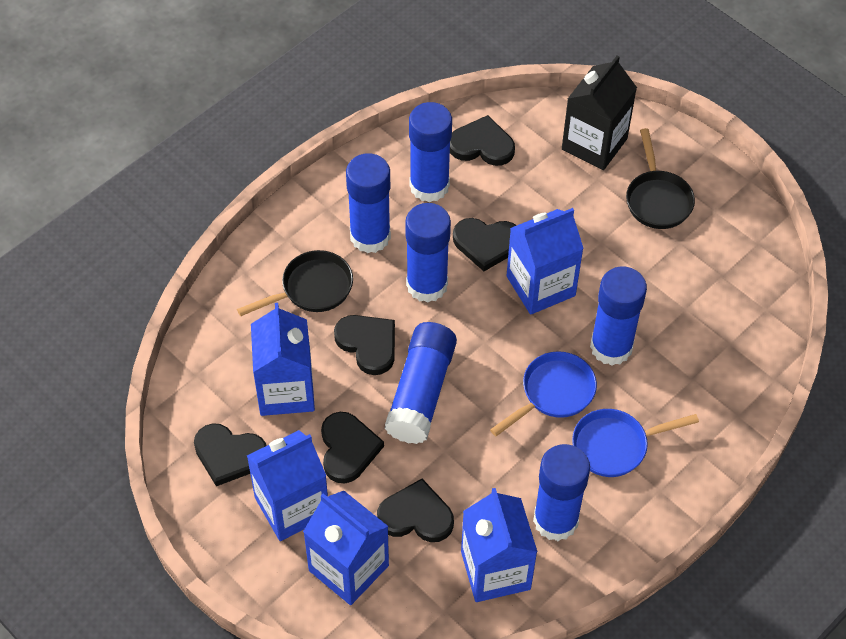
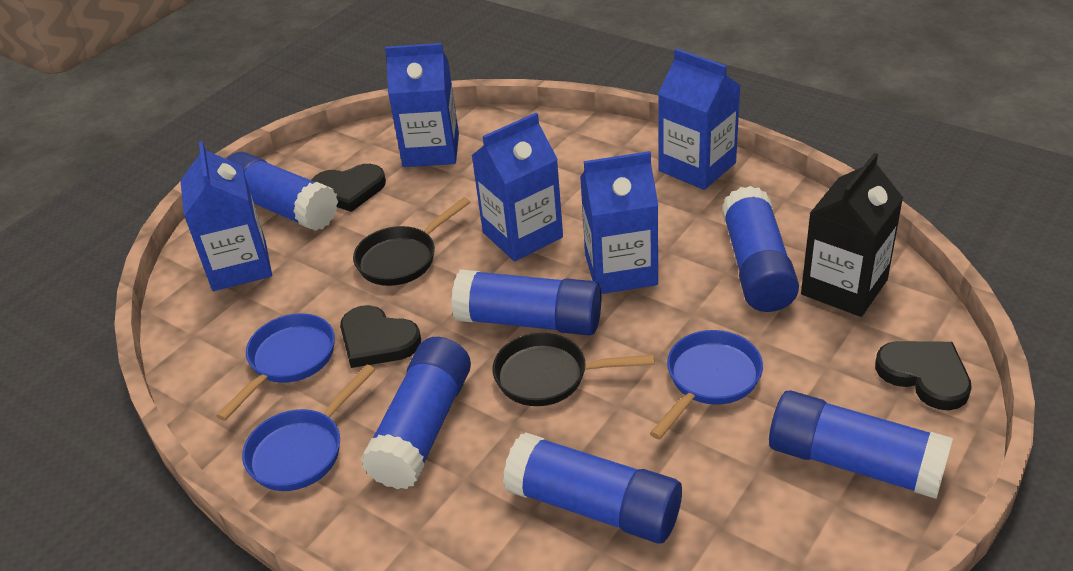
black heart: 6 -> 3
blue pan: 2 -> 3

